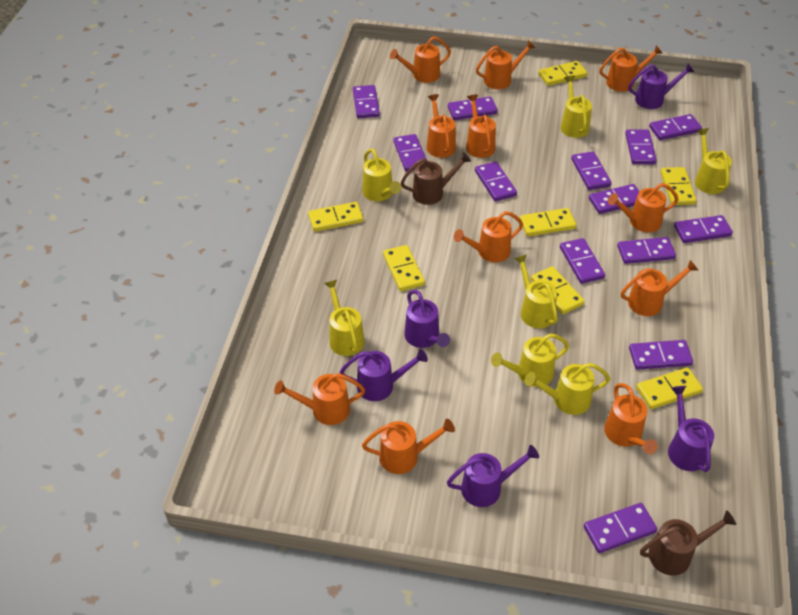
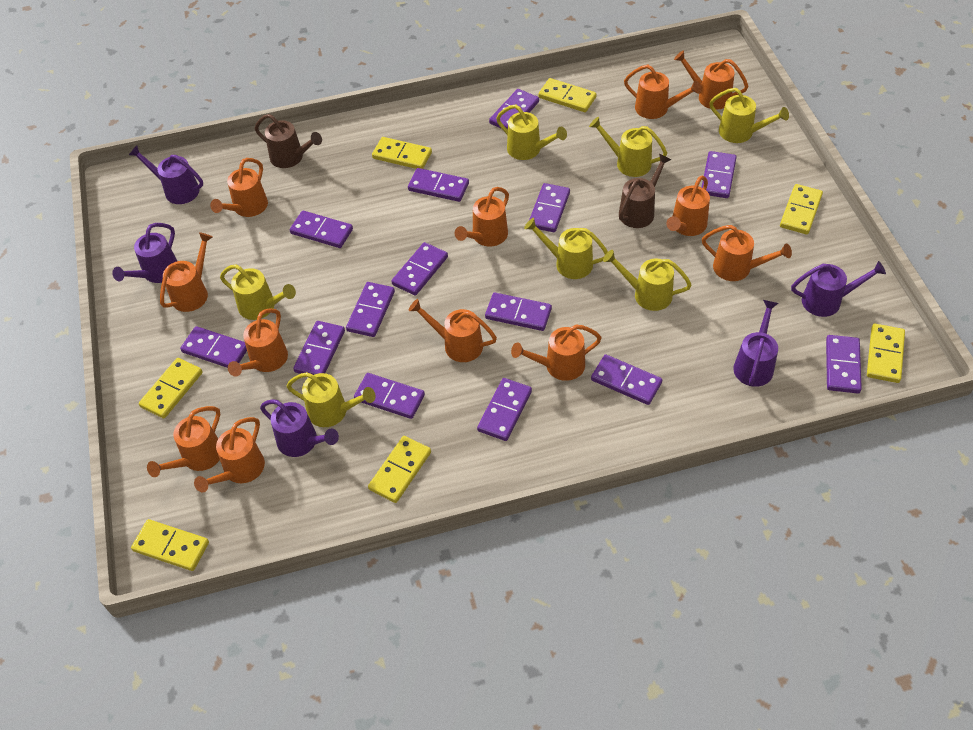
orange watering can: 11 -> 12
purple domino: 13 -> 14

